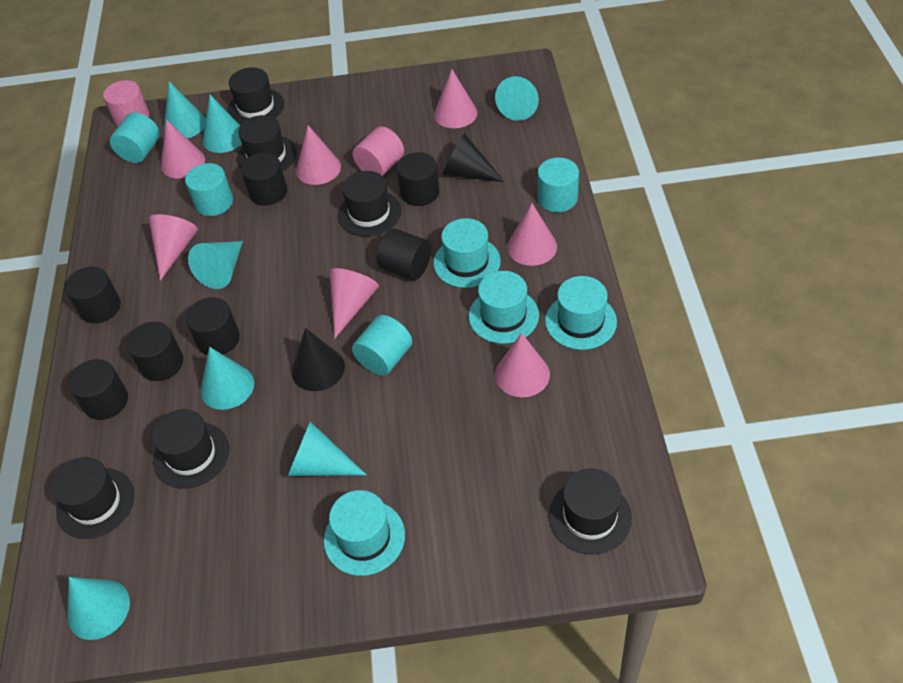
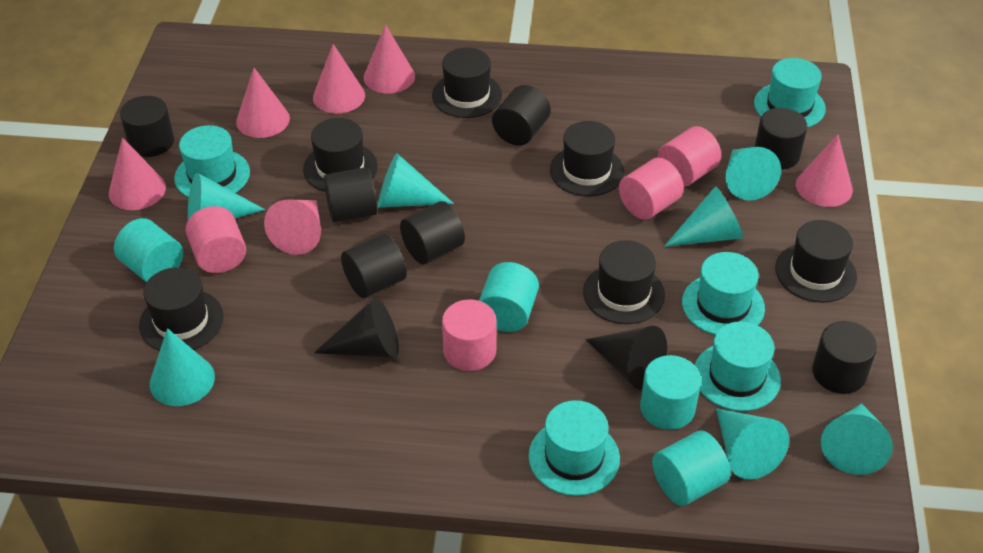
pink cone: 7 -> 6
pink cylinder: 2 -> 4
turquoise hat: 4 -> 5

